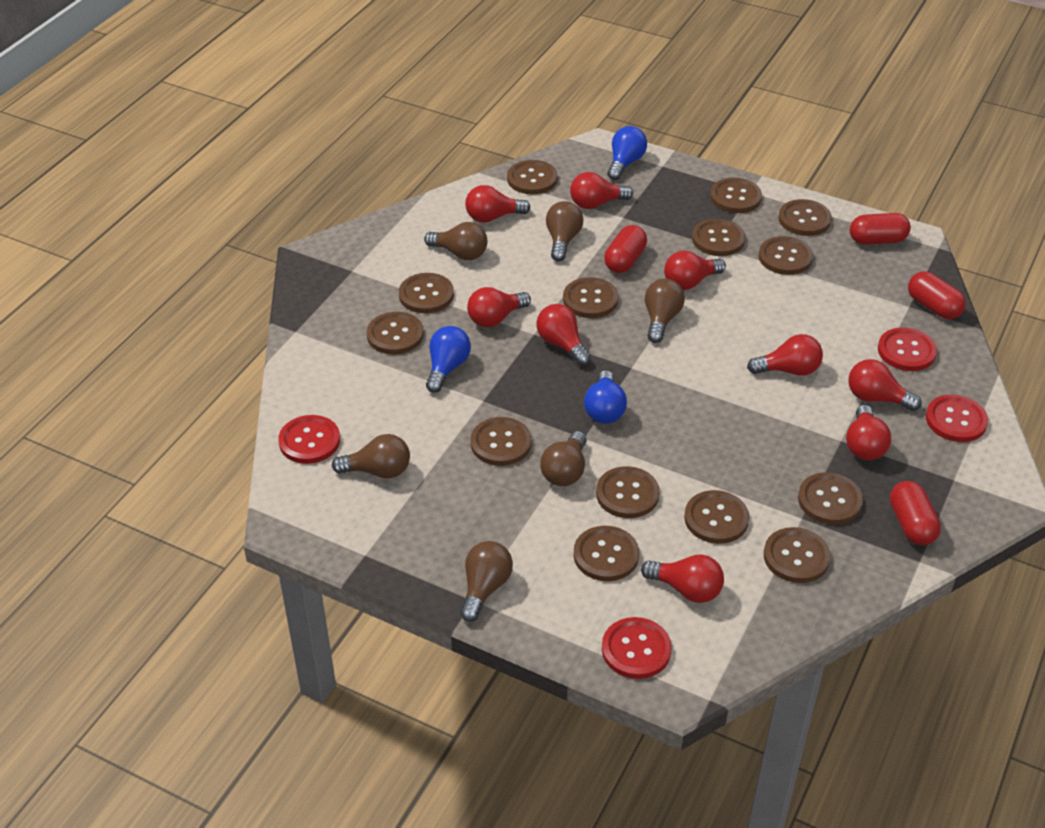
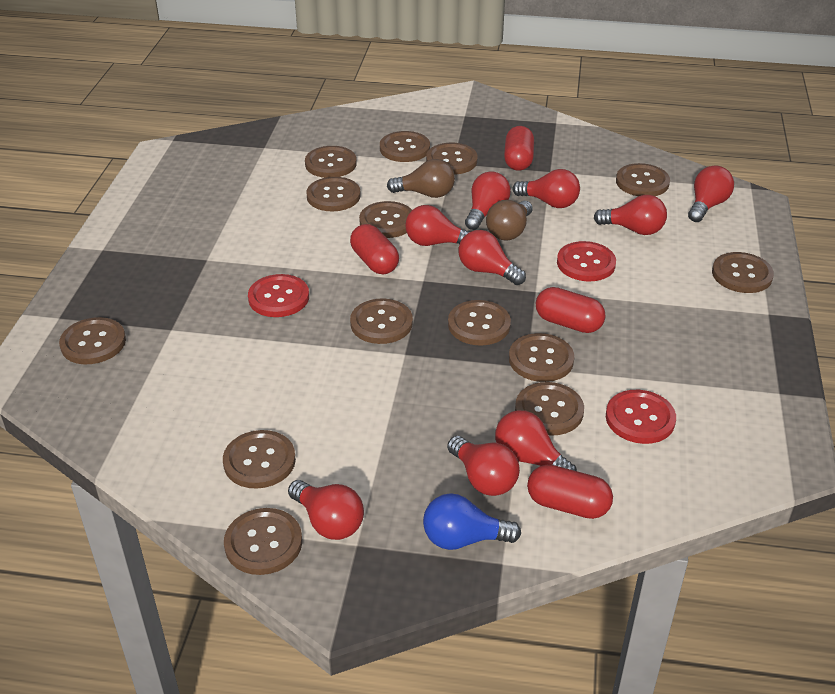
blue light bulb: 3 -> 1
brown light bulb: 6 -> 2
red button: 4 -> 3

